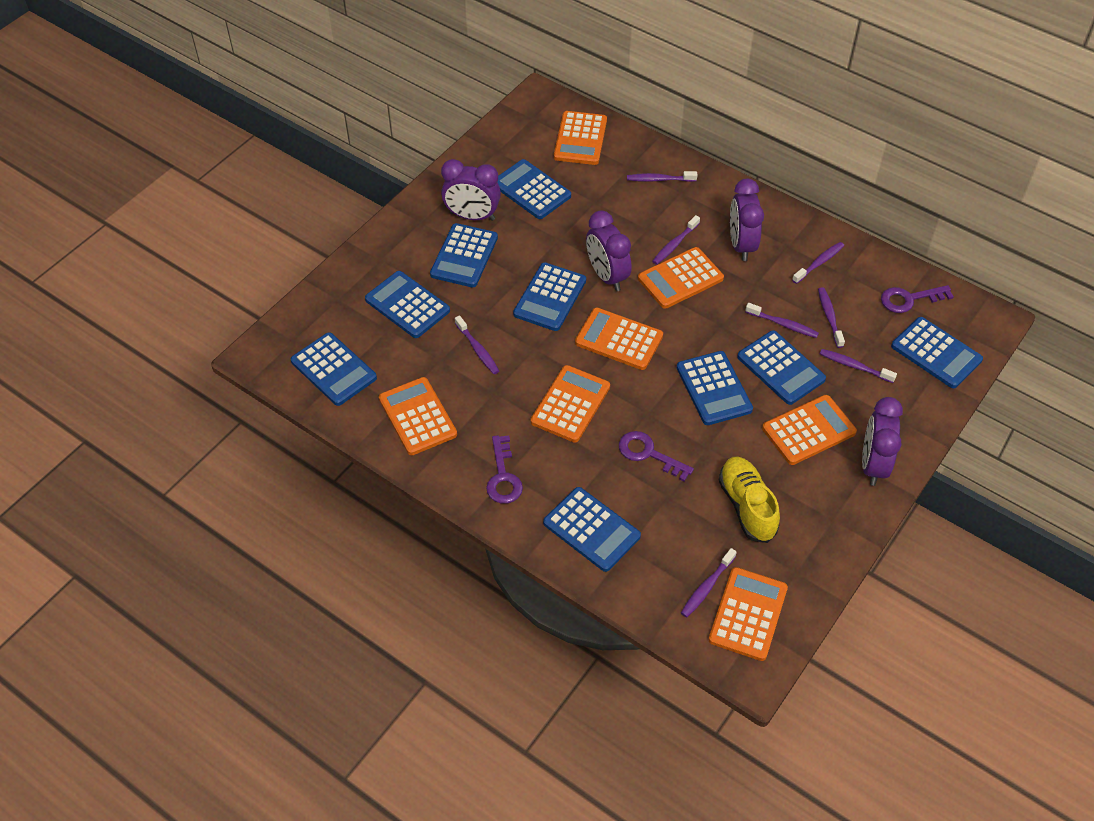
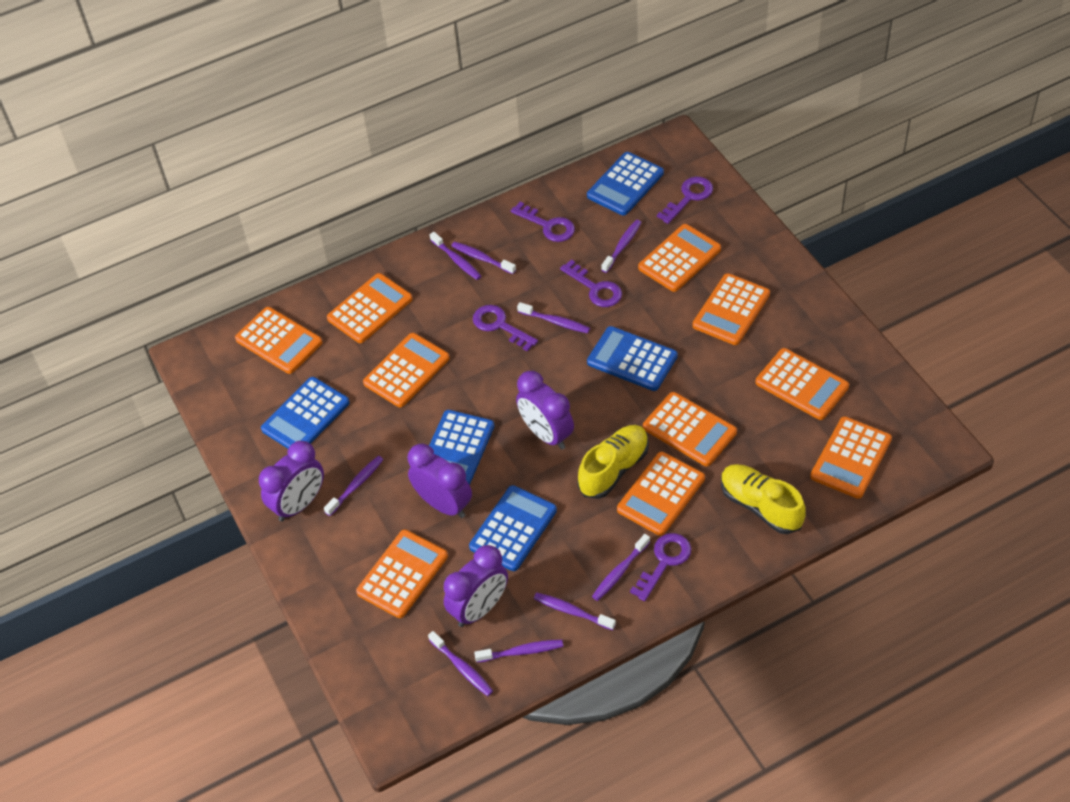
blue calculator: 9 -> 5
orange calculator: 7 -> 10
purple key: 3 -> 5
purple toothbrush: 8 -> 9
yellow shoe: 1 -> 2

